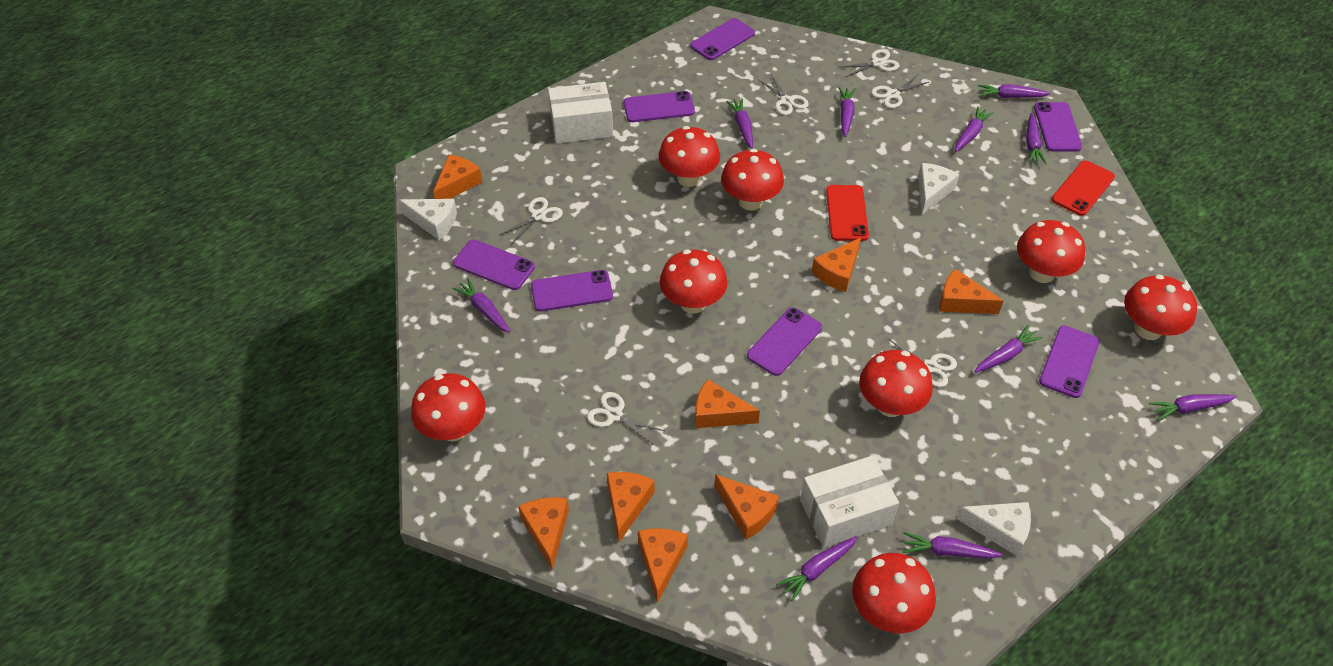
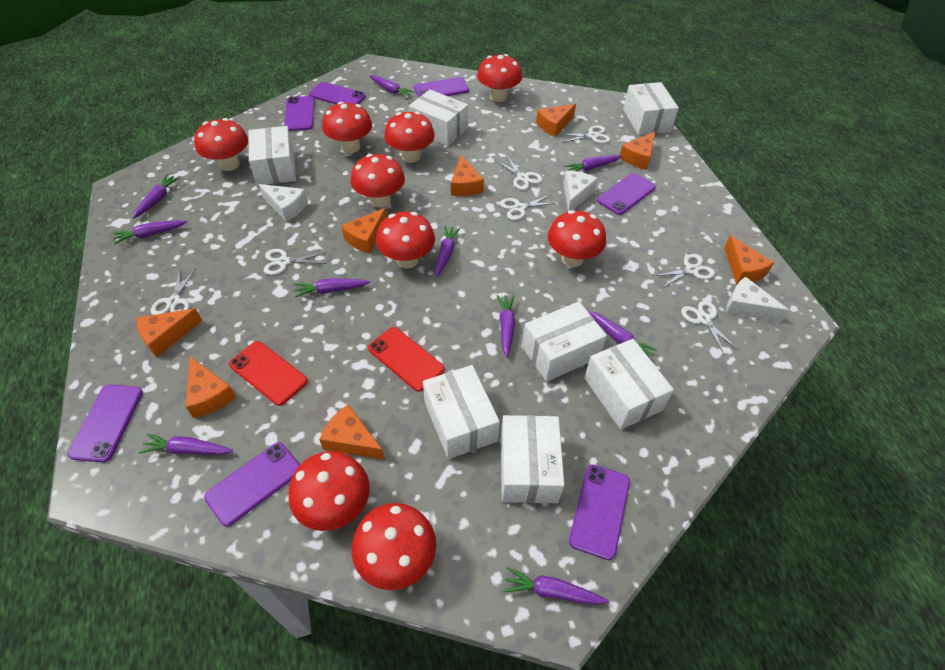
red mushroom: 8 -> 9
white box: 2 -> 7
white scissors: 6 -> 7

